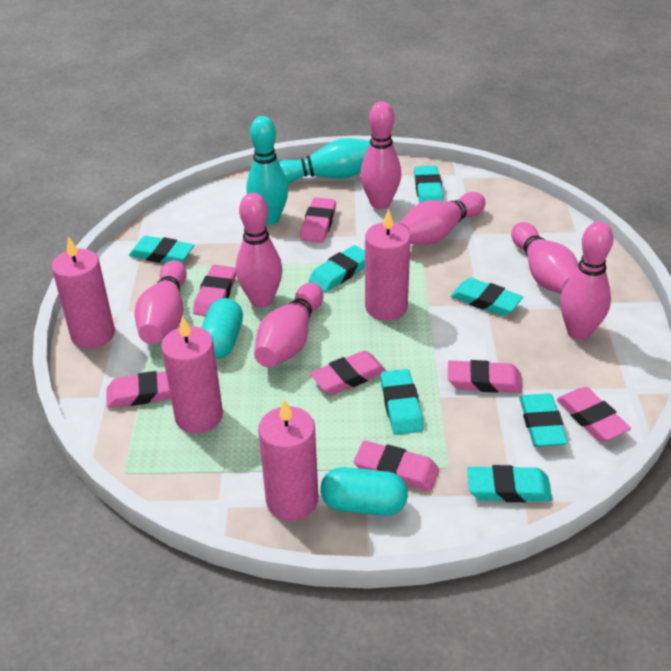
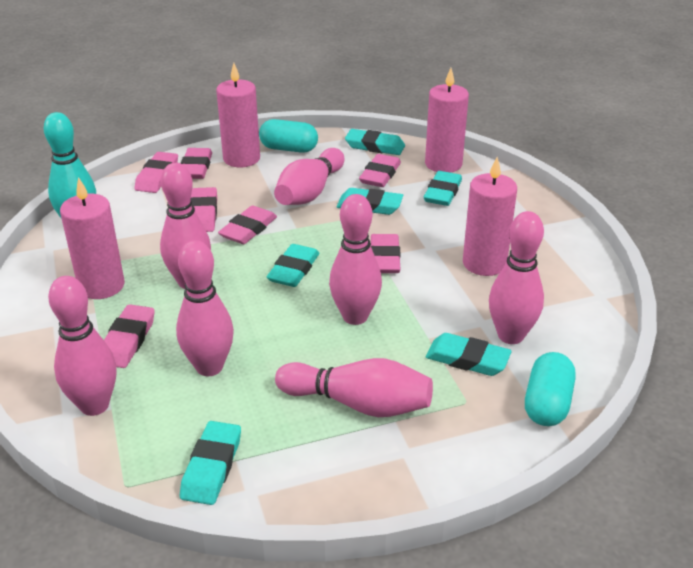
turquoise bowling pin: 2 -> 1
turquoise eraser: 7 -> 6

